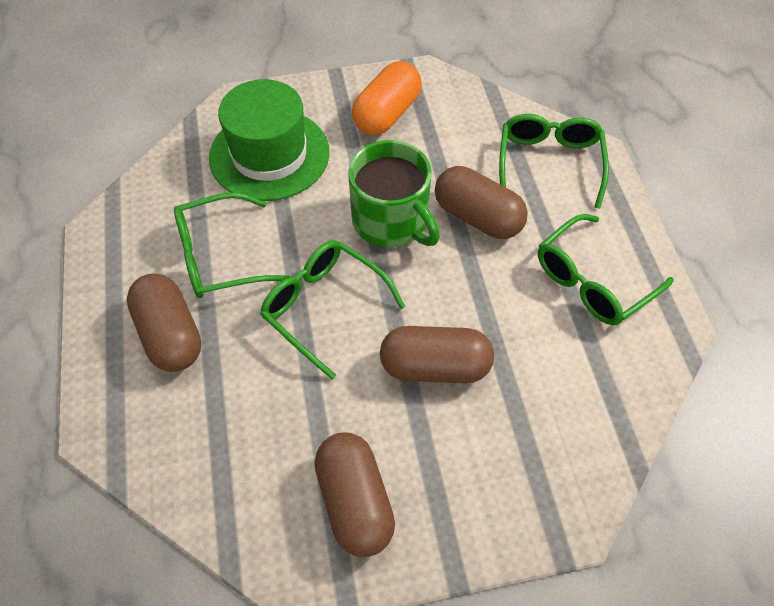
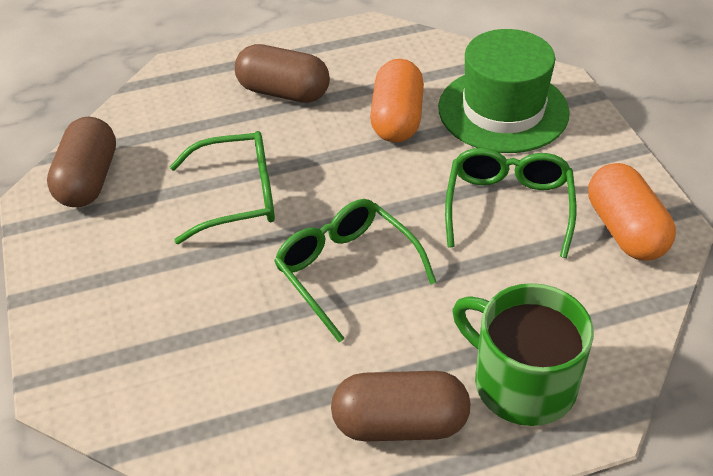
brown capsule: 4 -> 3
green glasses: 4 -> 3
orange capsule: 1 -> 2

